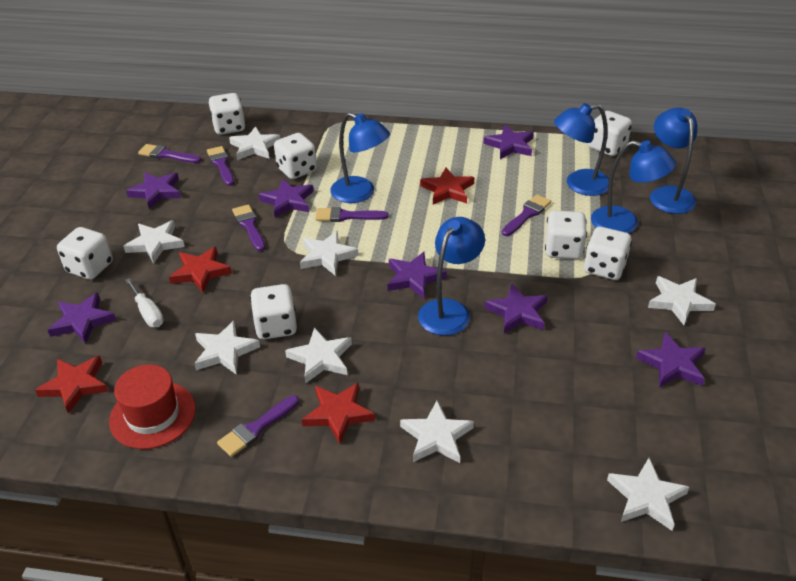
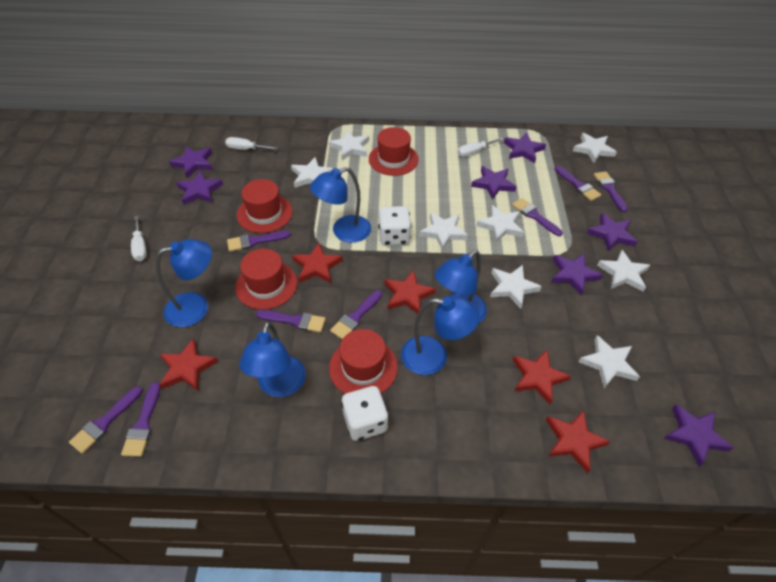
purple brush: 6 -> 8
red hat: 1 -> 4
red star: 4 -> 5
white dice: 7 -> 2
white screwdriver: 1 -> 3

